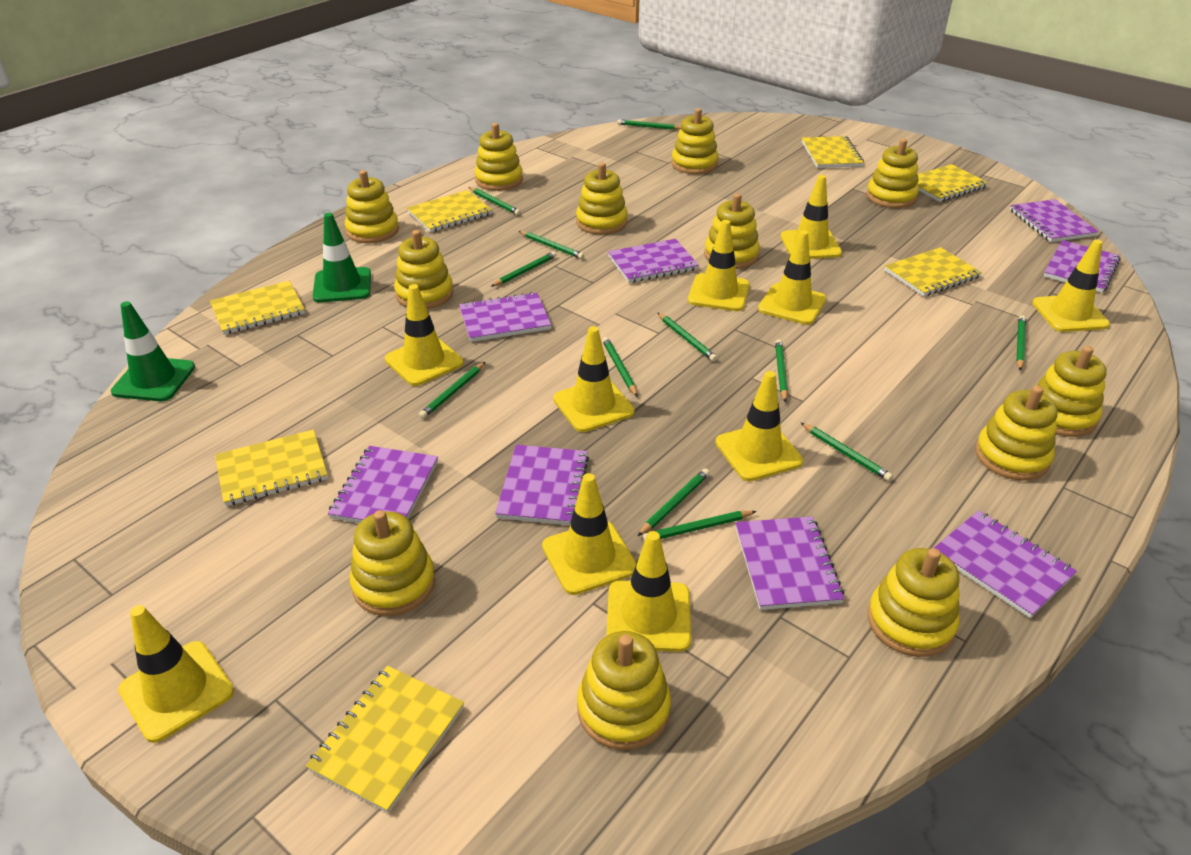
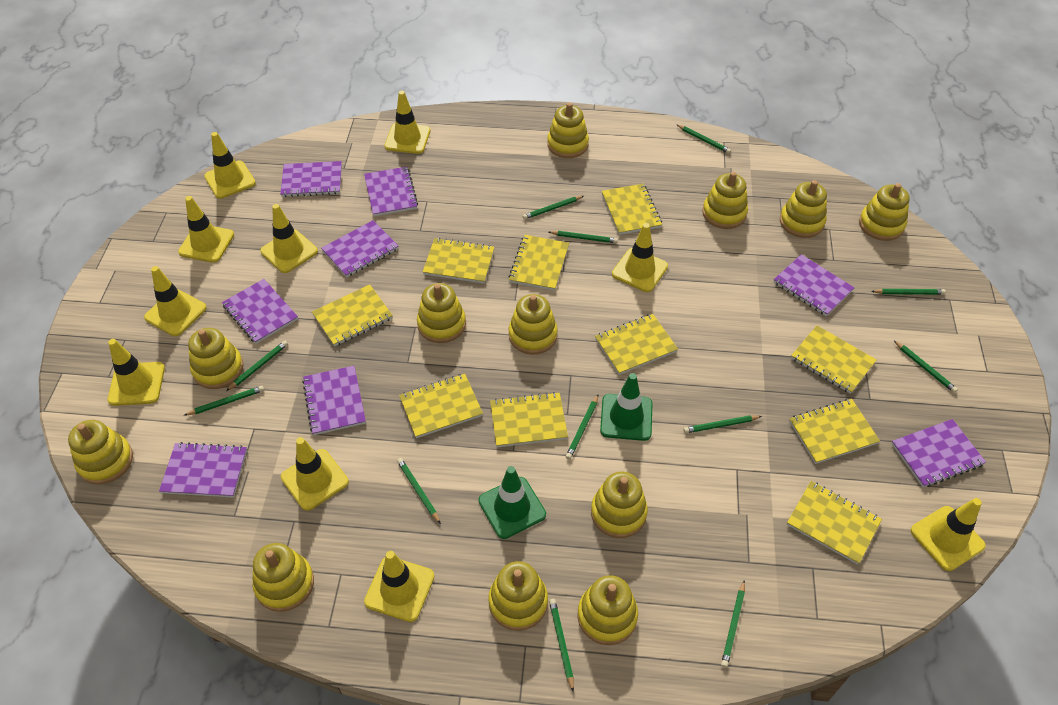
yellow notebook: 7 -> 10

